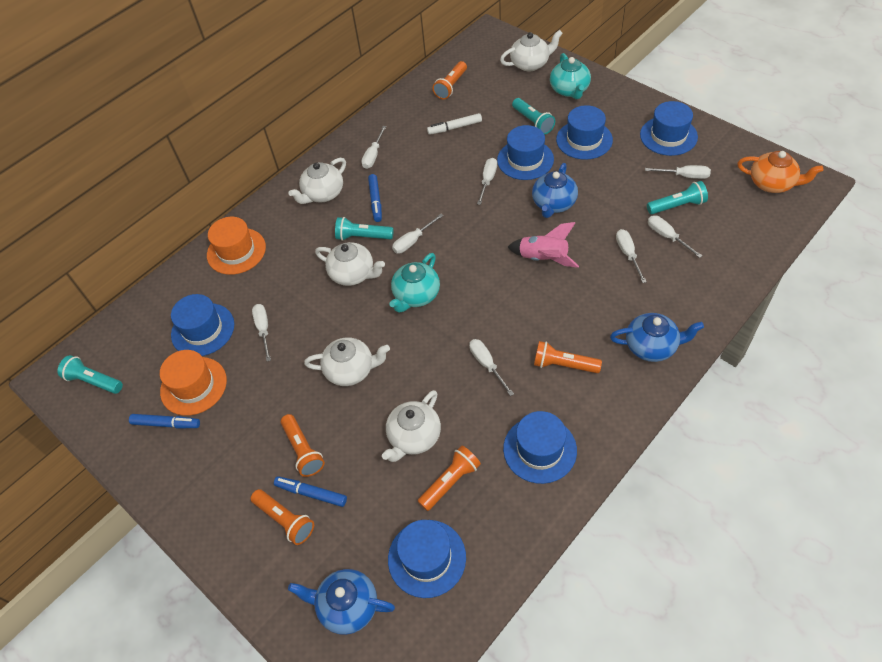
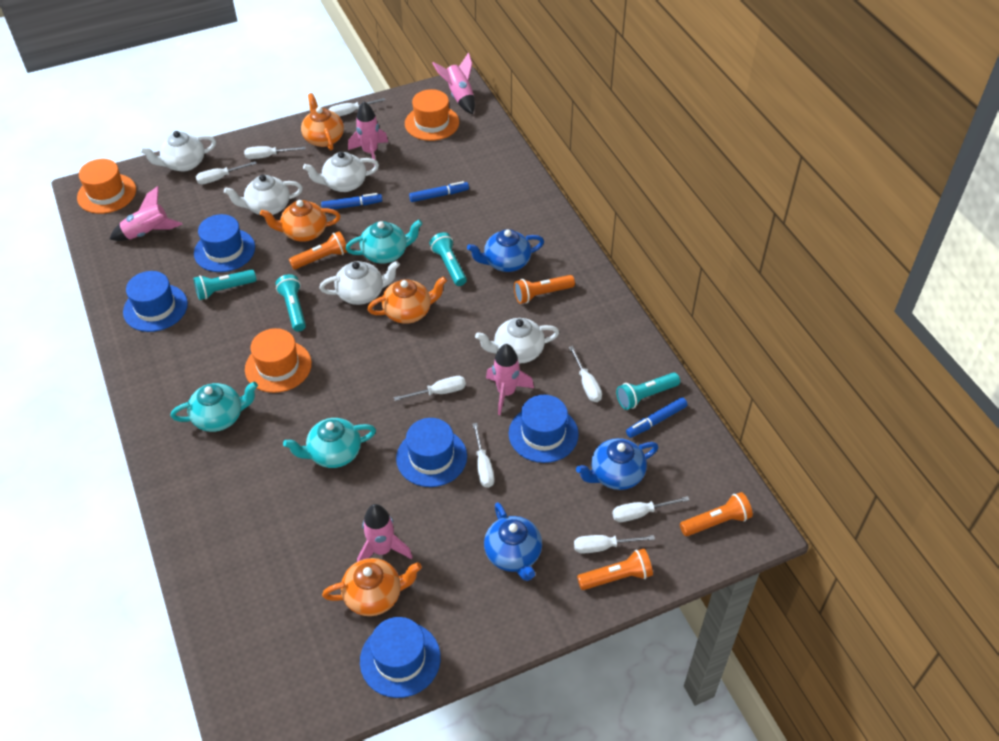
blue hat: 6 -> 5
orange flashlight: 5 -> 4
orange hat: 2 -> 3
orange teapot: 1 -> 4
pink rocket: 1 -> 5
turquoise teapot: 2 -> 3
white marker: 1 -> 0

